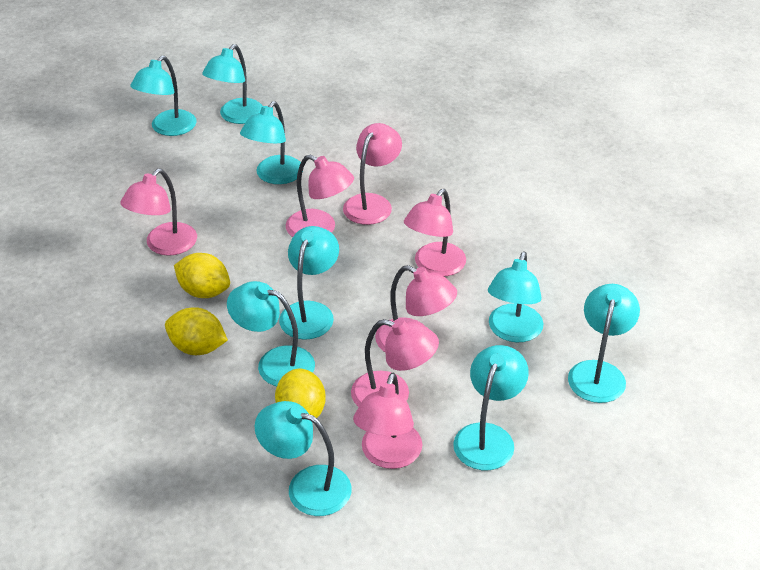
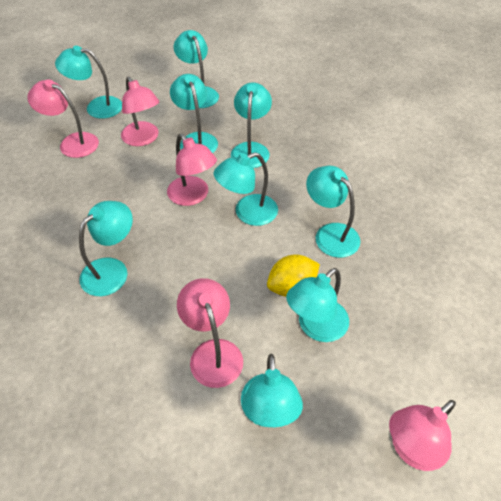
pink lamp: 7 -> 5
yellow lemon: 3 -> 1

